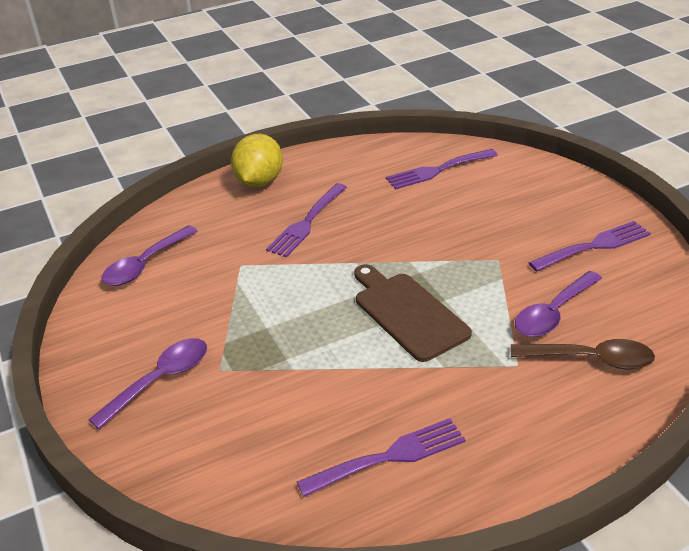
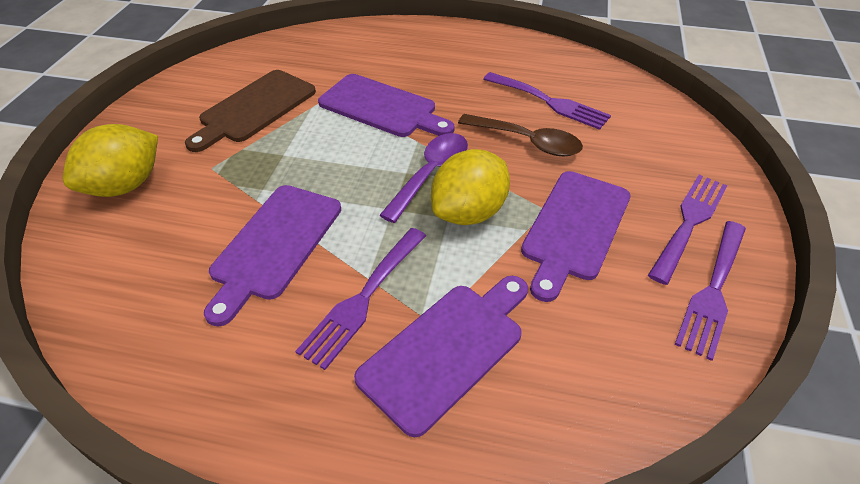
purple cutting board: 0 -> 4
purple spoon: 3 -> 1
yellow lemon: 1 -> 2

